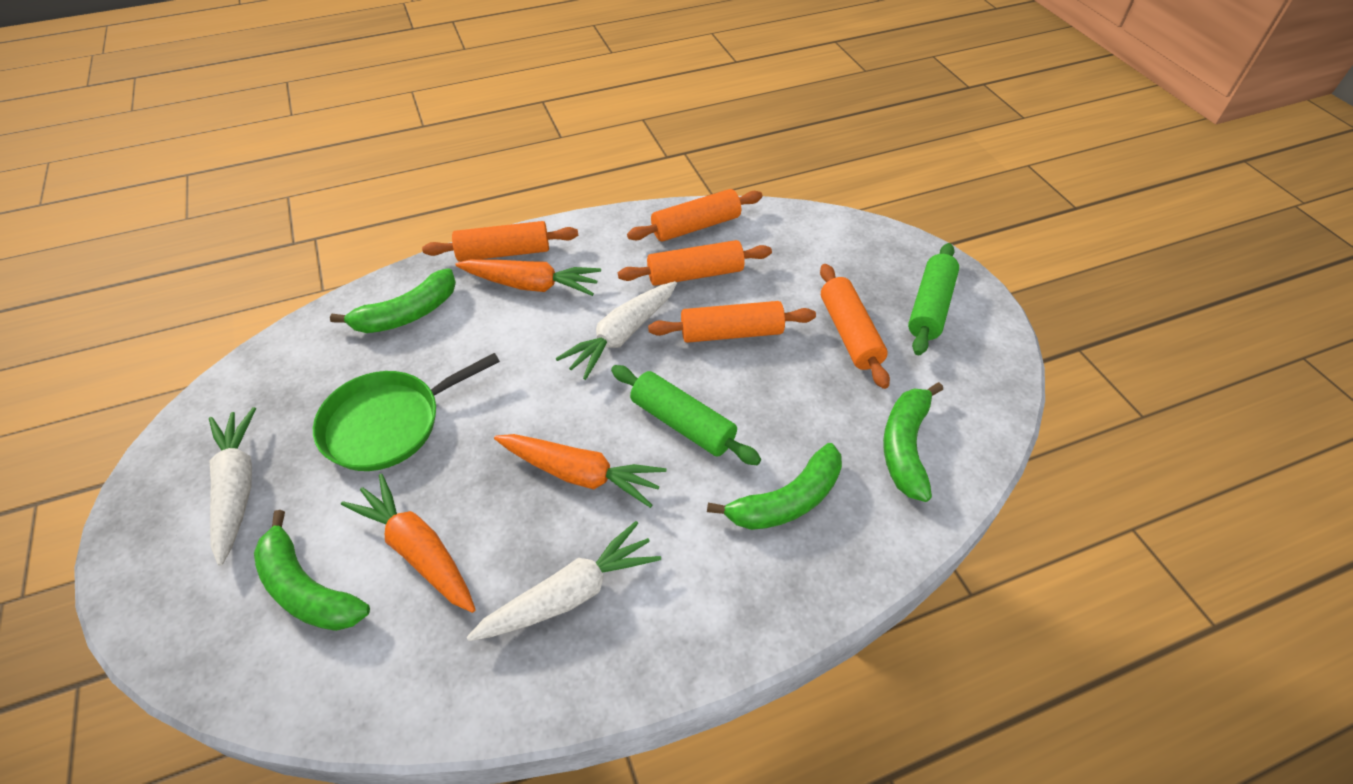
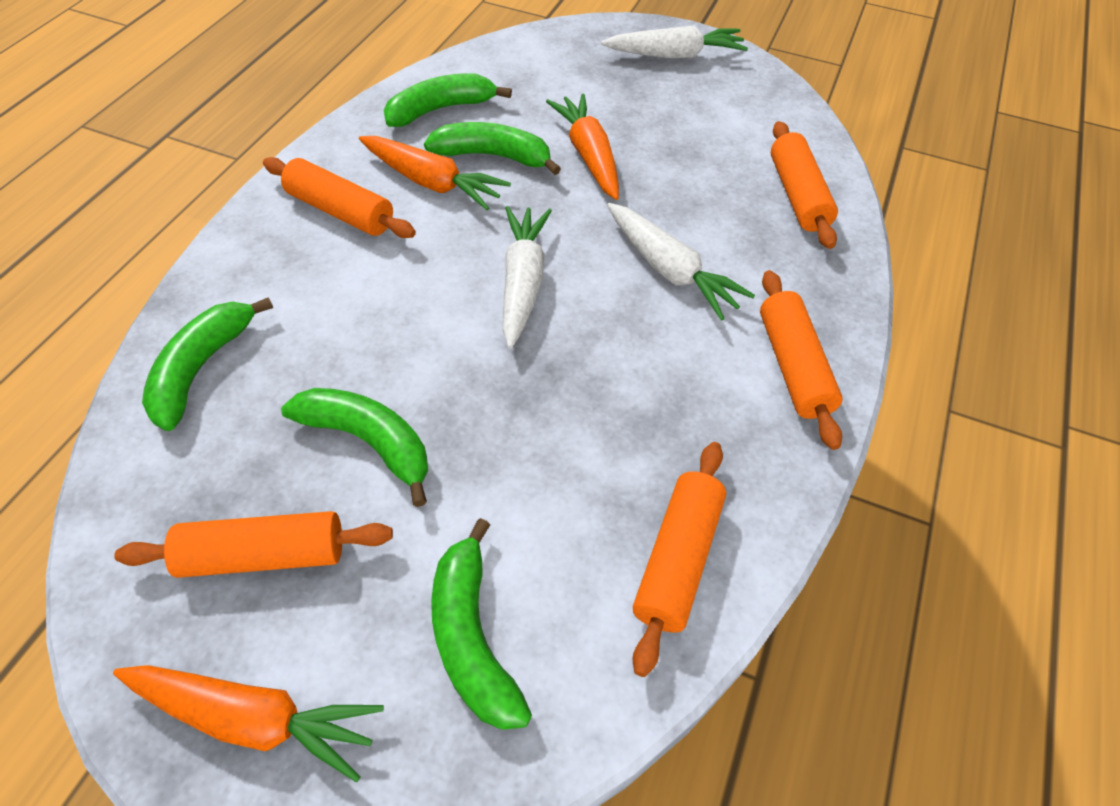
green banana: 4 -> 5
green pan: 1 -> 0
green rolling pin: 2 -> 0

